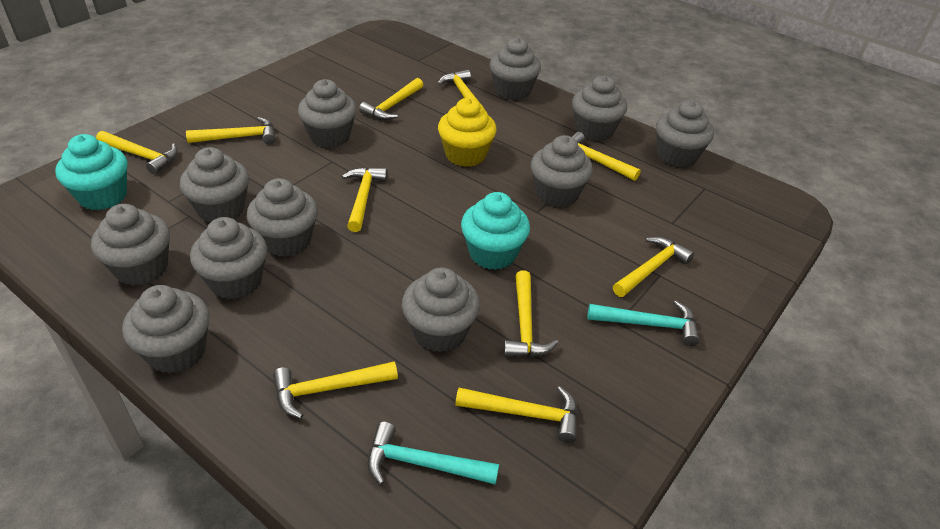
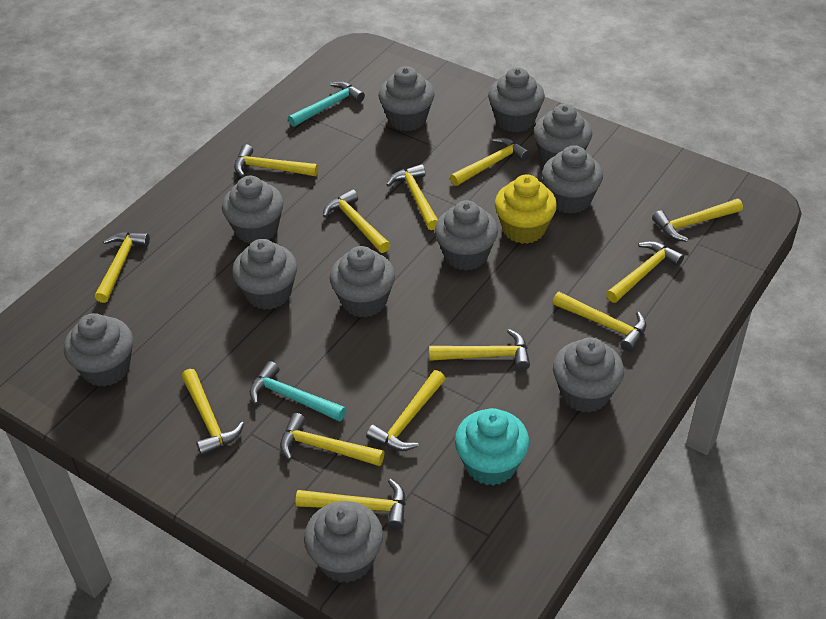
turquoise cupcake: 2 -> 1
yellow hammer: 10 -> 13

